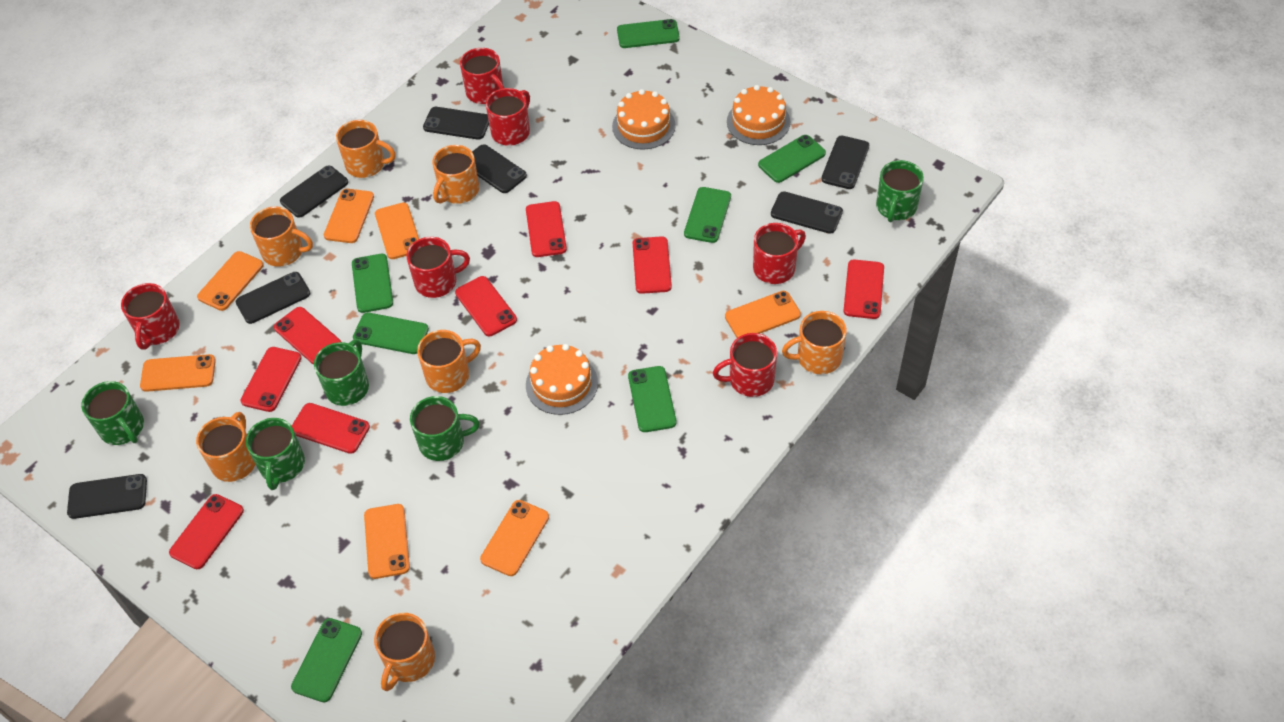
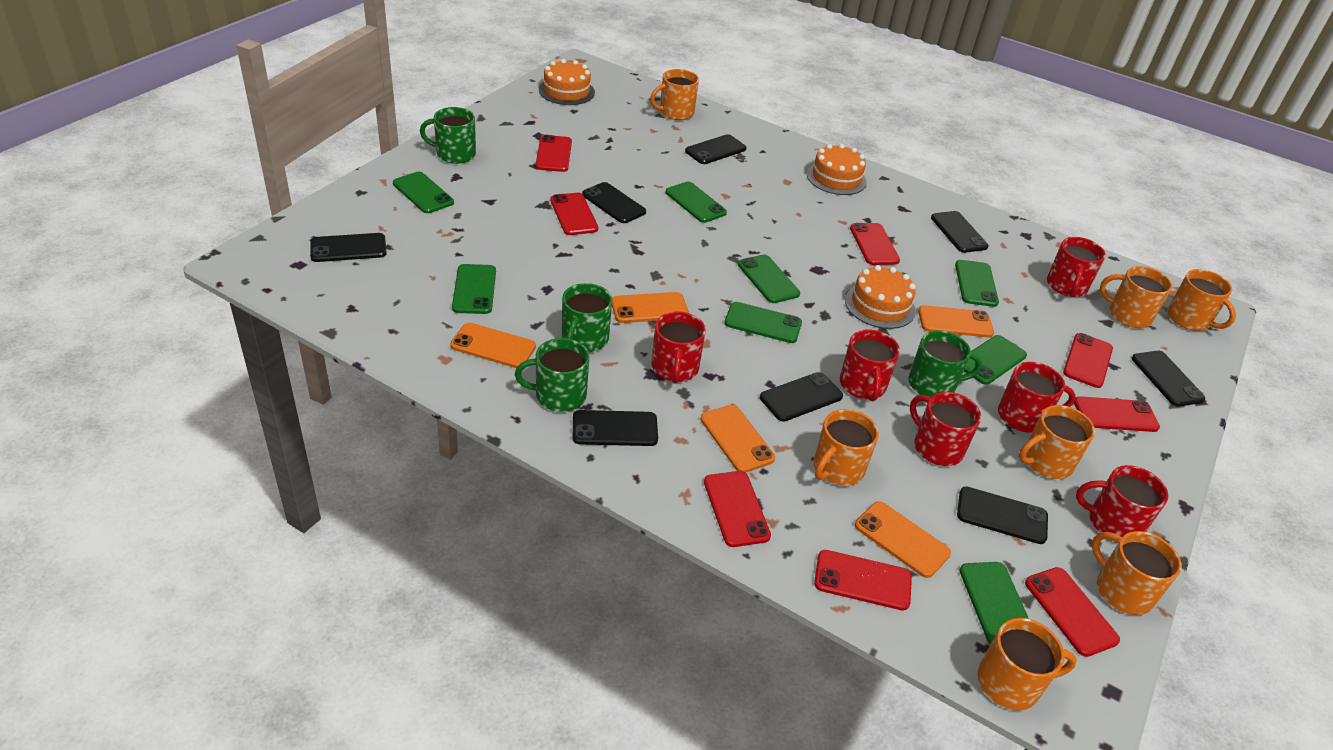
black phone: 7 -> 8
green mug: 5 -> 4
green phone: 7 -> 8
orange phone: 7 -> 5

